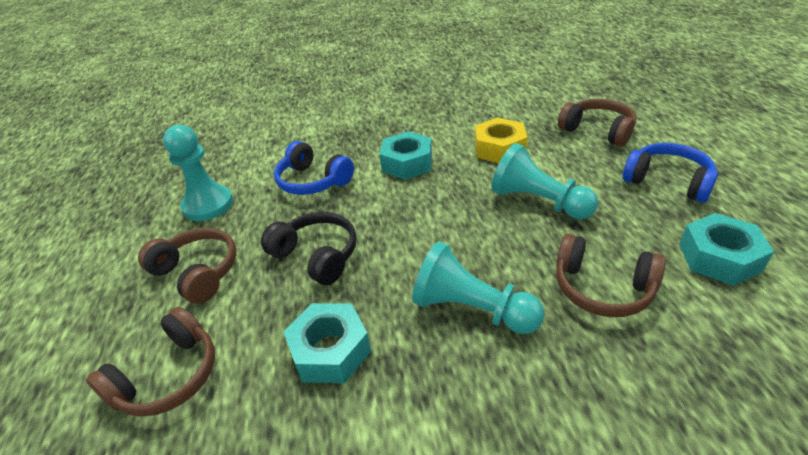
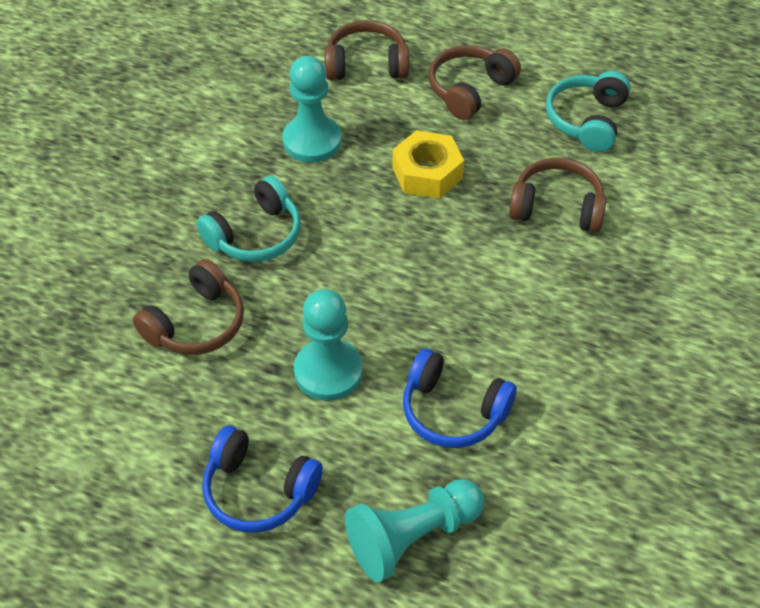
black headphones: 1 -> 0
turquoise headphones: 0 -> 2
turquoise nut: 3 -> 0

